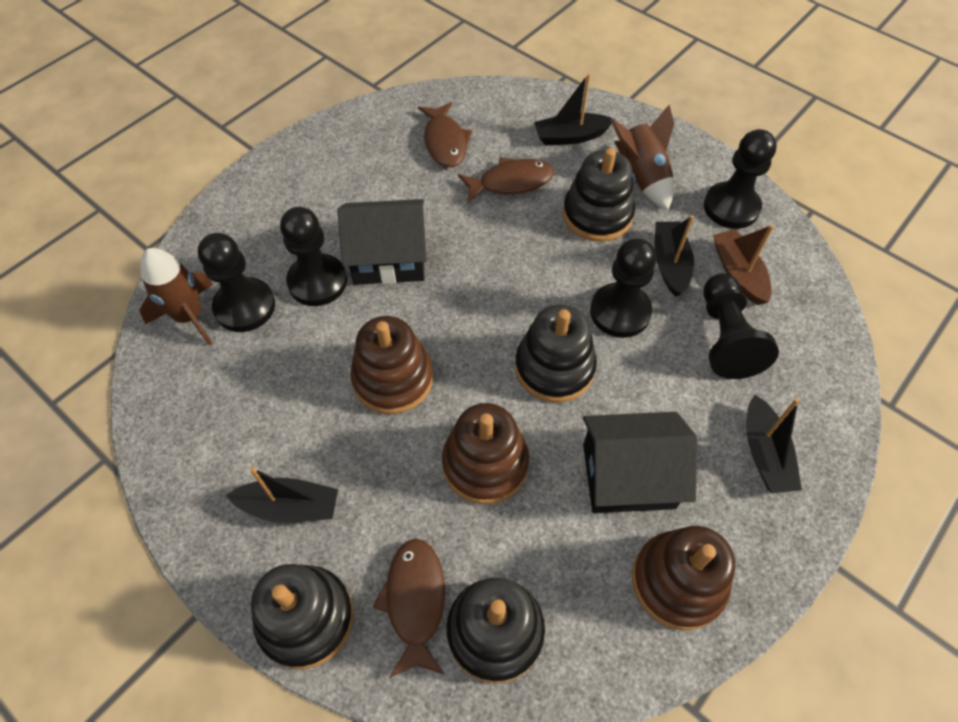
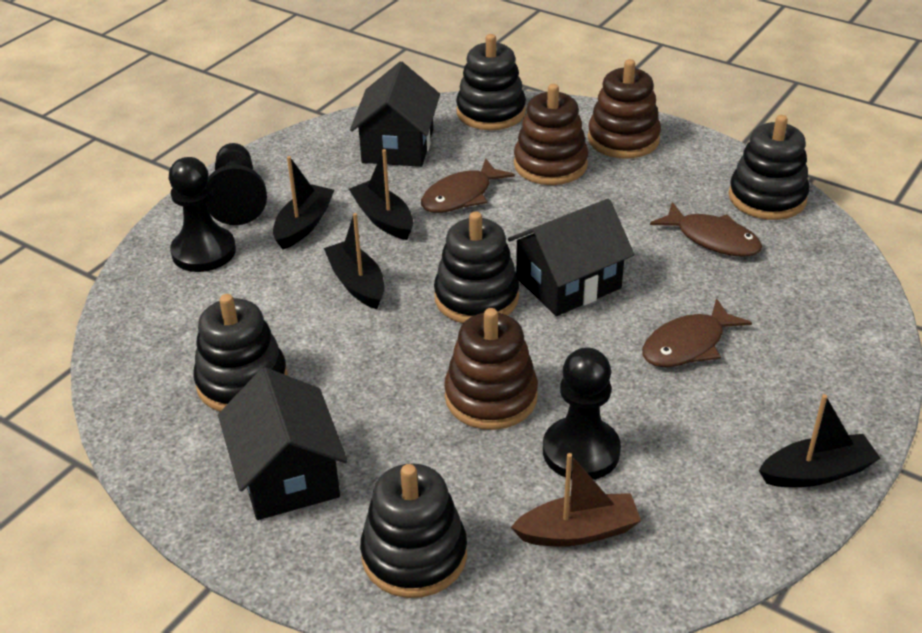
black house: 2 -> 3
black pawn: 5 -> 3
black stacking toy: 4 -> 5
brown rocket: 2 -> 0

